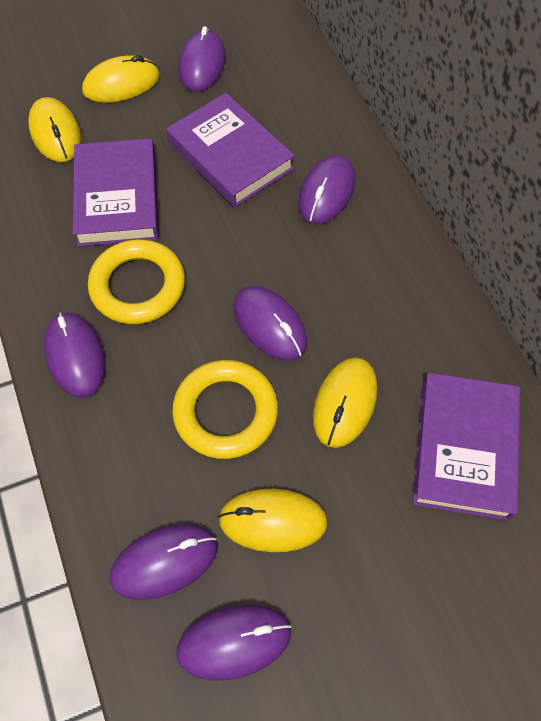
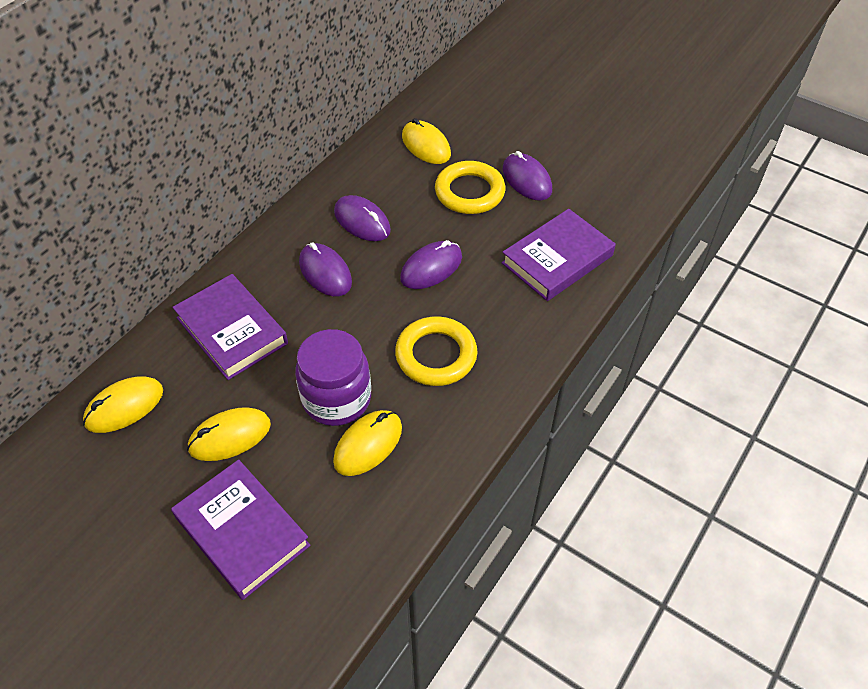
purple jar: 0 -> 1
purple mouse: 6 -> 4

